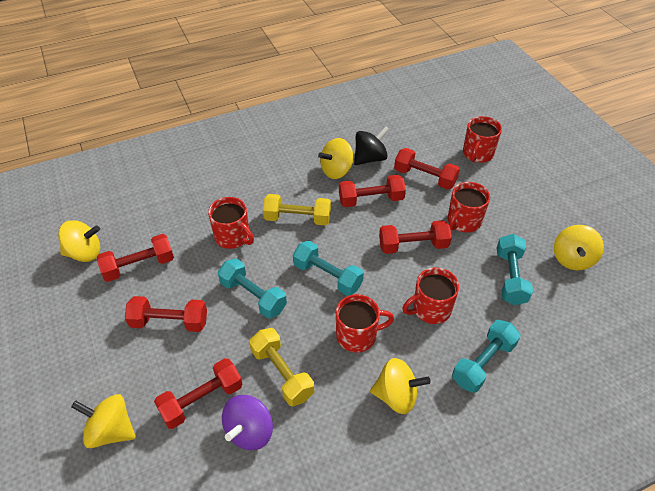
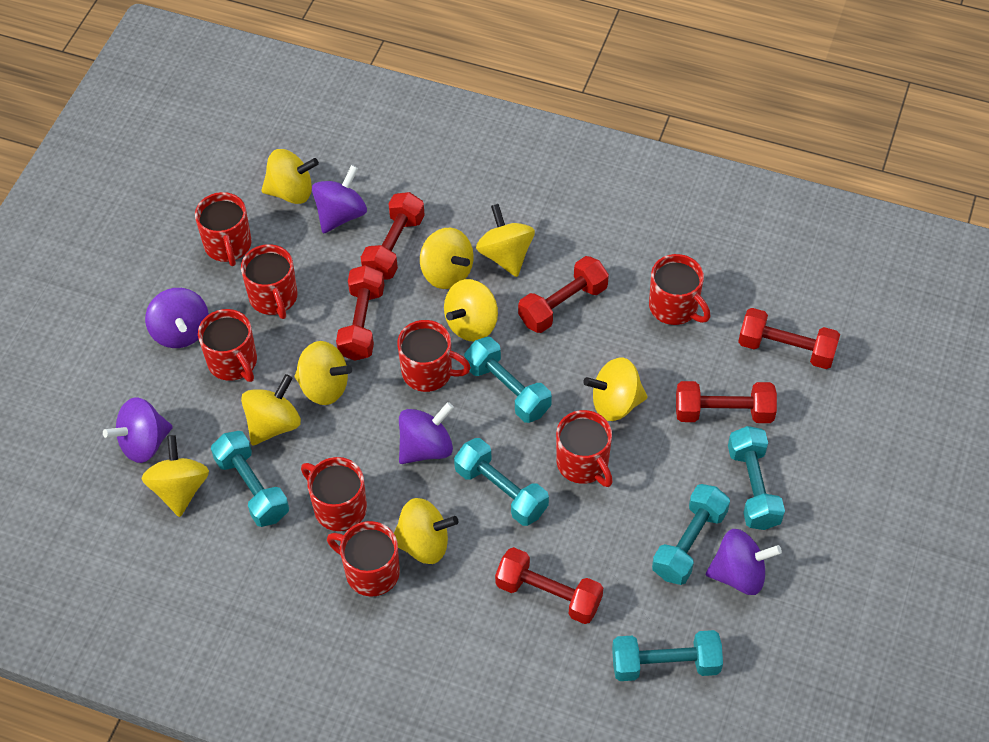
black spinning top: 1 -> 0
purple spinning top: 1 -> 5
red mug: 5 -> 8
turquoise dumbbell: 4 -> 6
yellow dumbbell: 2 -> 0
yellow spinning top: 5 -> 9

